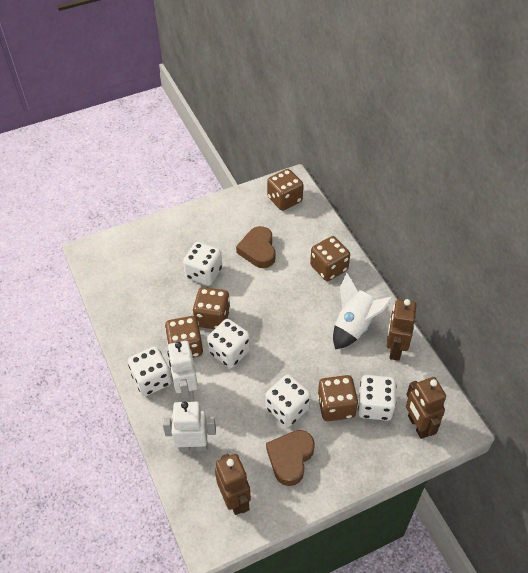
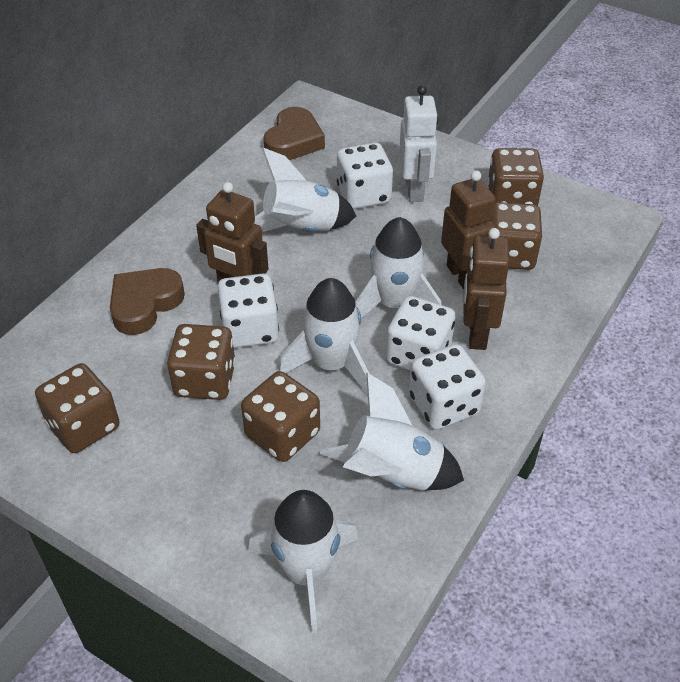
white dice: 5 -> 4
white robot: 2 -> 1
white rocket: 1 -> 5

